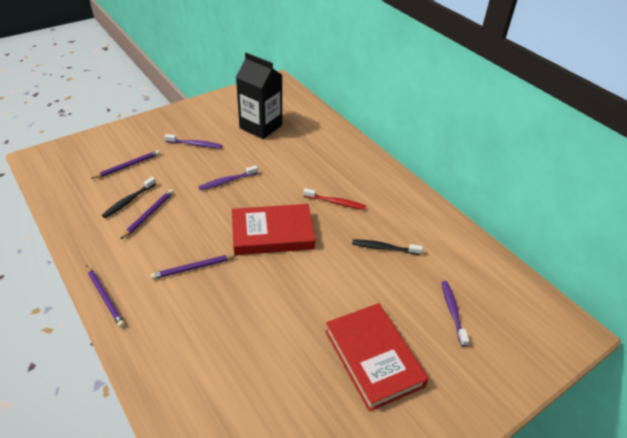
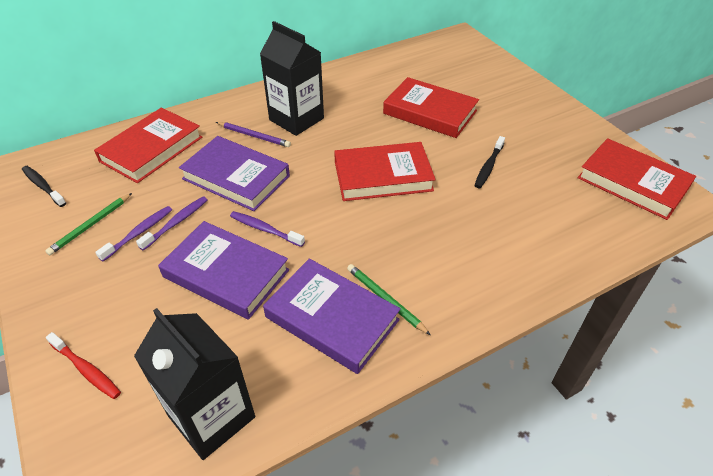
black carton: 1 -> 2
green pencil: 0 -> 2
purple book: 0 -> 3
purple pencil: 4 -> 1
red book: 2 -> 4

